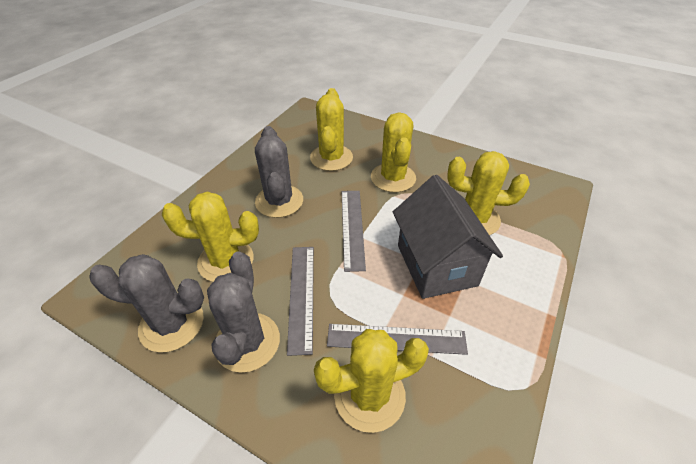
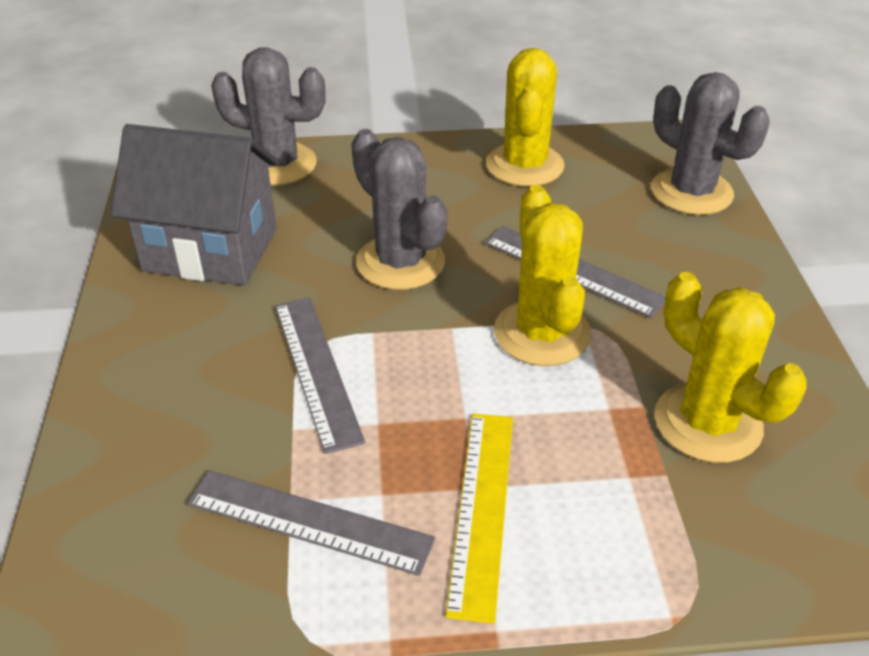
yellow cactus: 5 -> 3
yellow ruler: 0 -> 1

